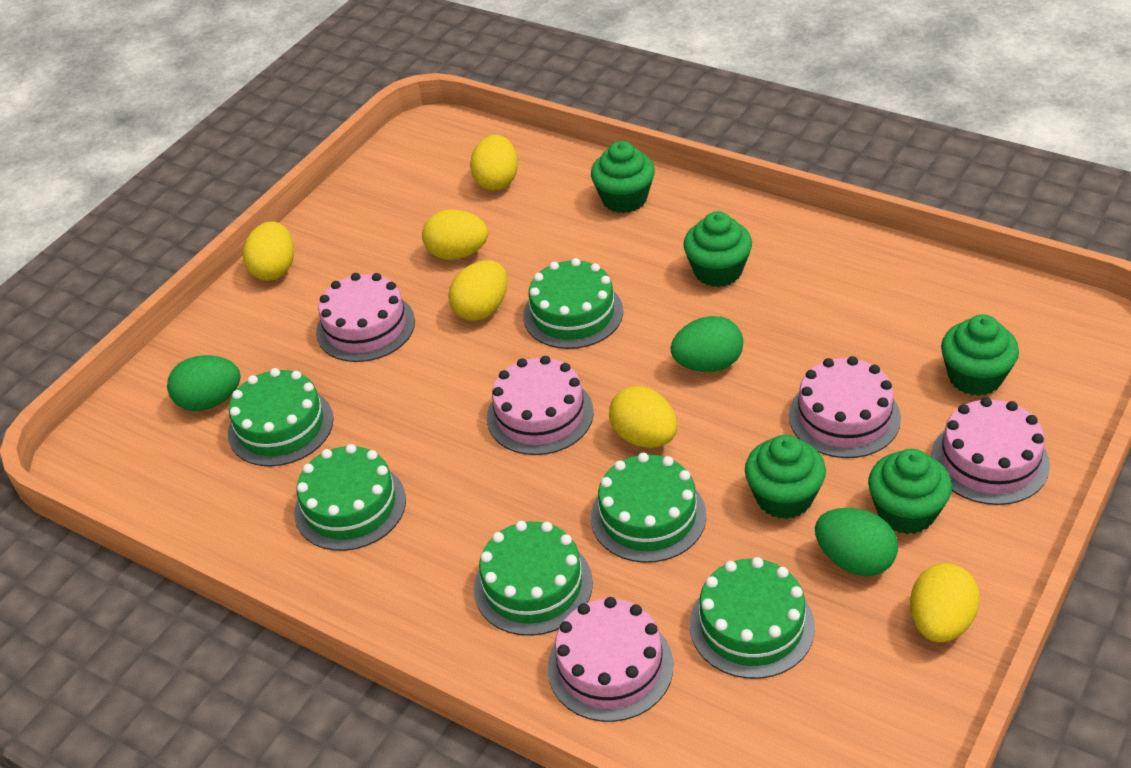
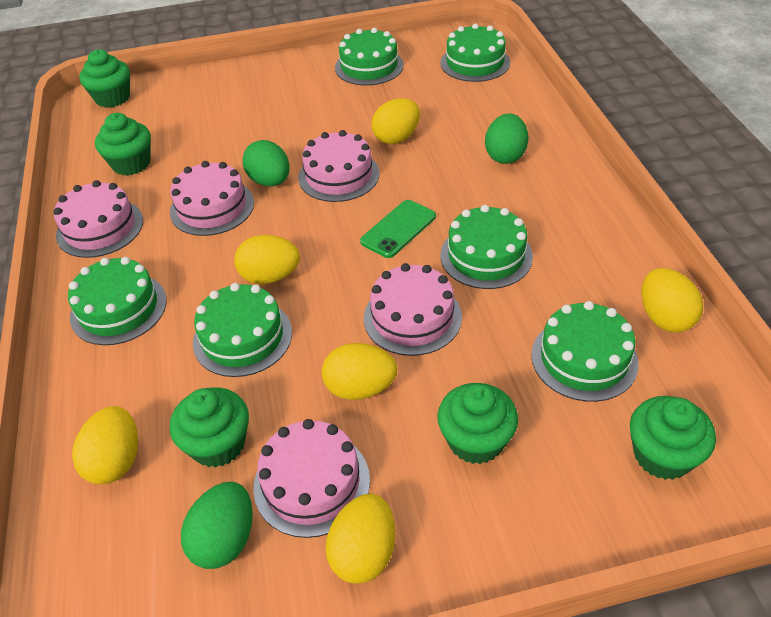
green phone: 0 -> 1

